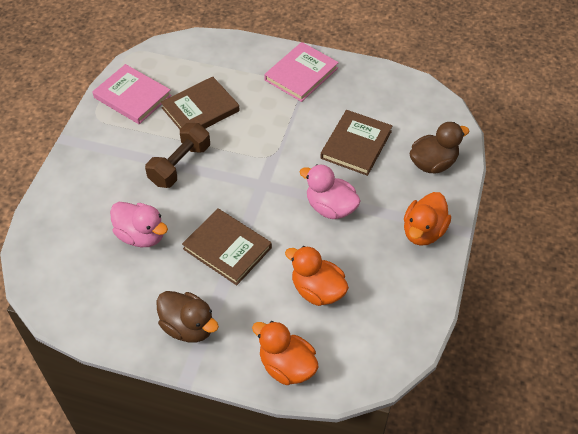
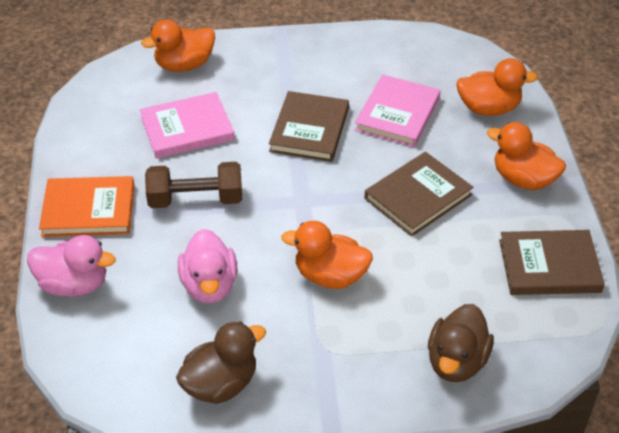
orange book: 0 -> 1
orange duck: 3 -> 4

